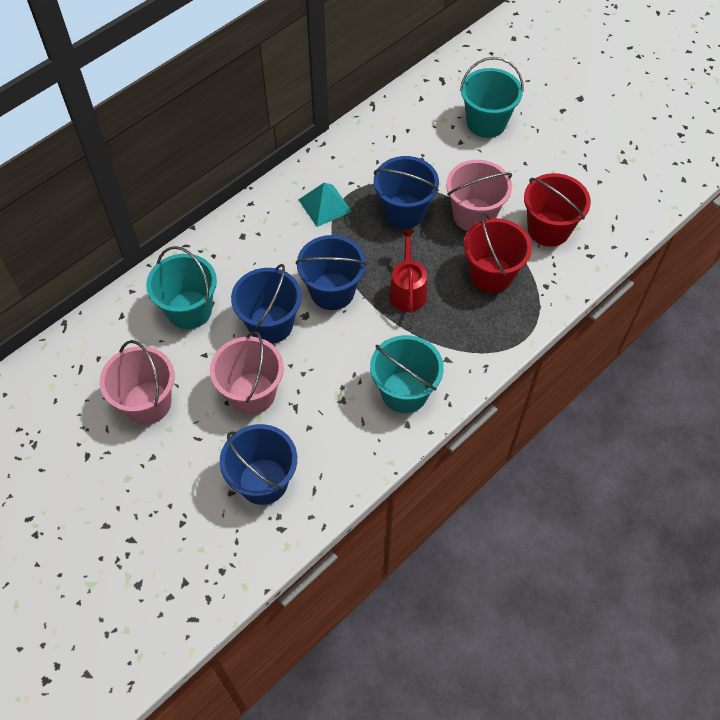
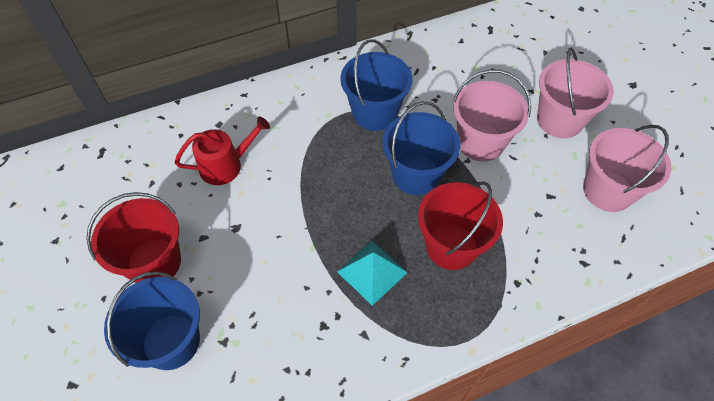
blue bucket: 4 -> 3
turquoise bucket: 3 -> 0

